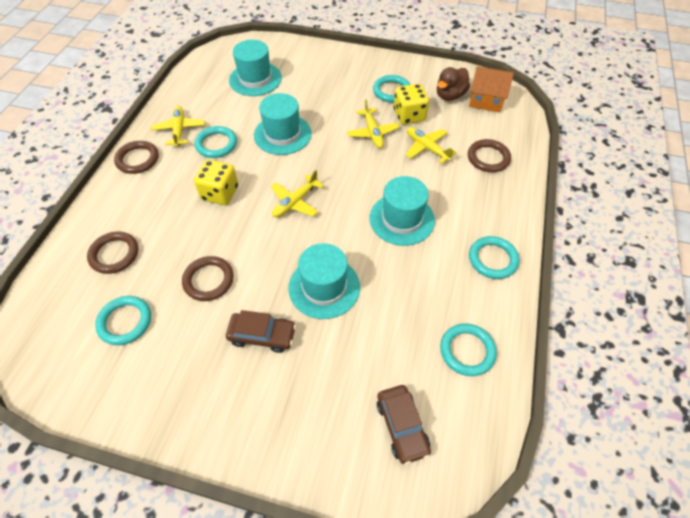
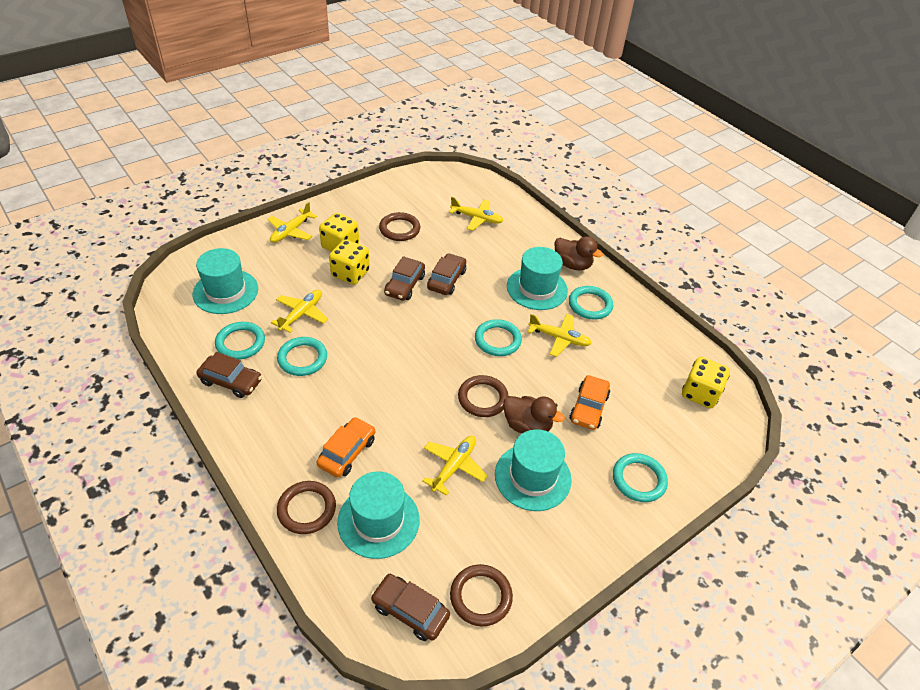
brown car: 2 -> 4
brown duck: 1 -> 2
orange car: 0 -> 2
orange house: 1 -> 0
yellow dice: 2 -> 3
yellow plane: 4 -> 5

